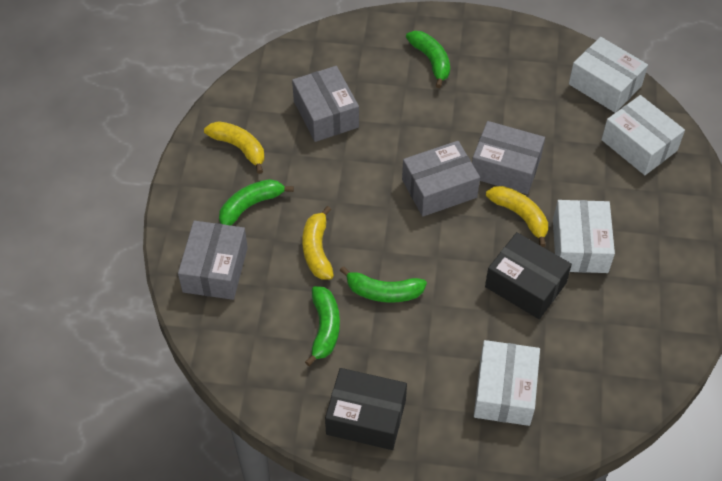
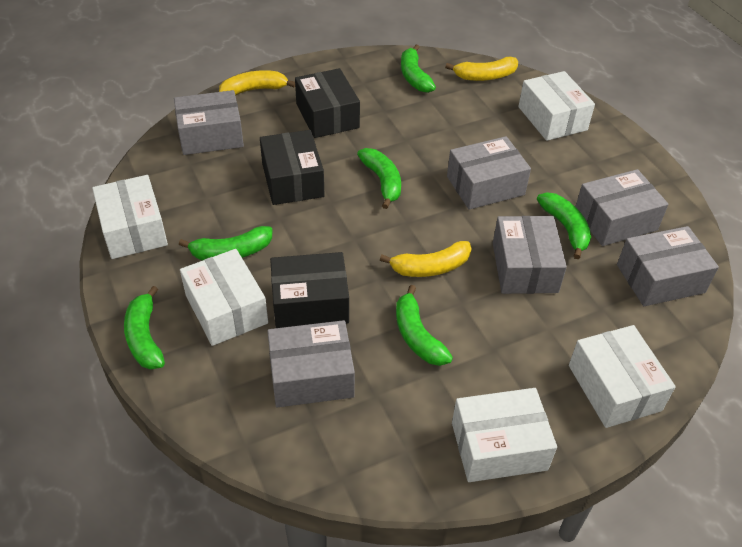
black box: 2 -> 3
green banana: 4 -> 6
grey box: 4 -> 6
white box: 4 -> 5

